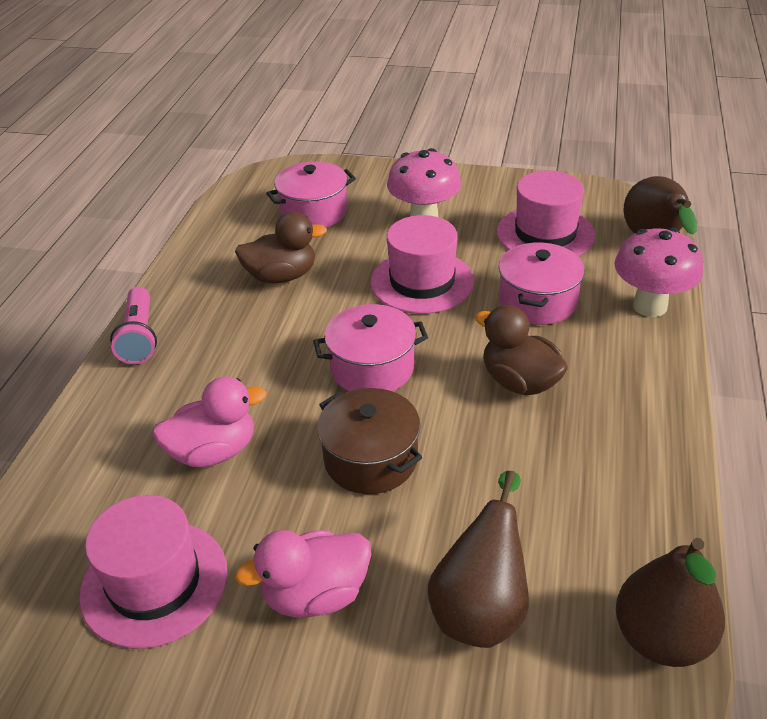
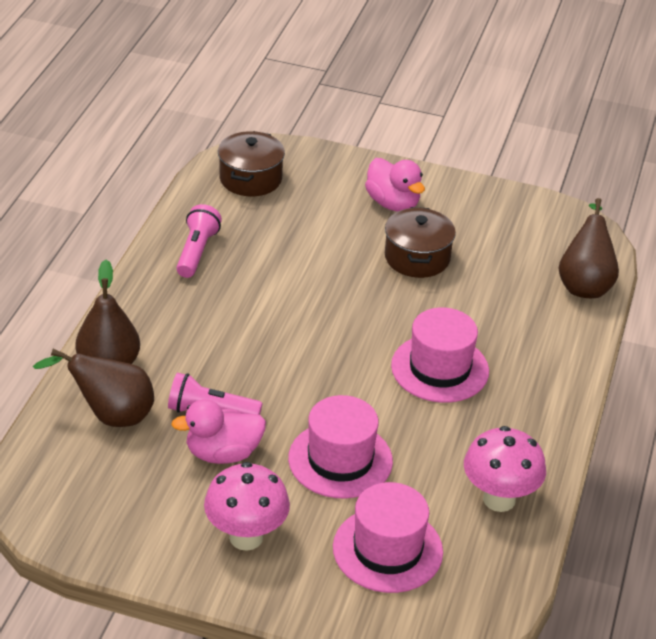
brown duck: 2 -> 0
brown pot: 1 -> 2
pink flashlight: 1 -> 2
pink pot: 3 -> 0

